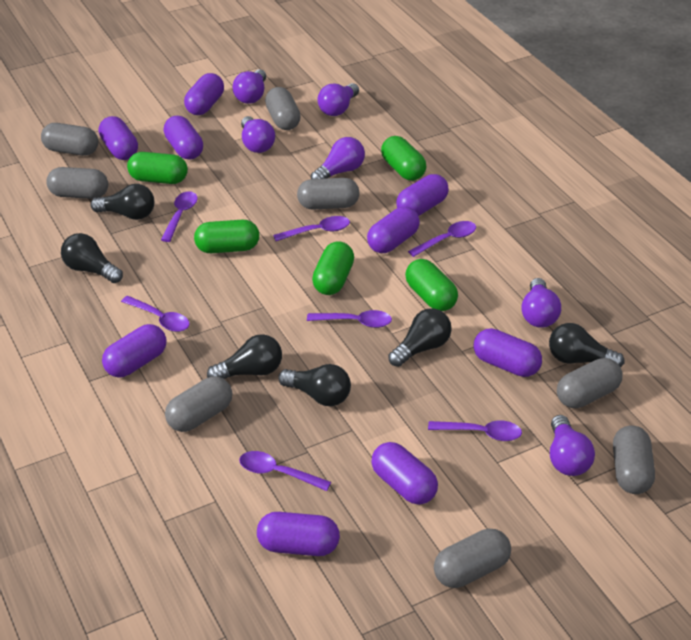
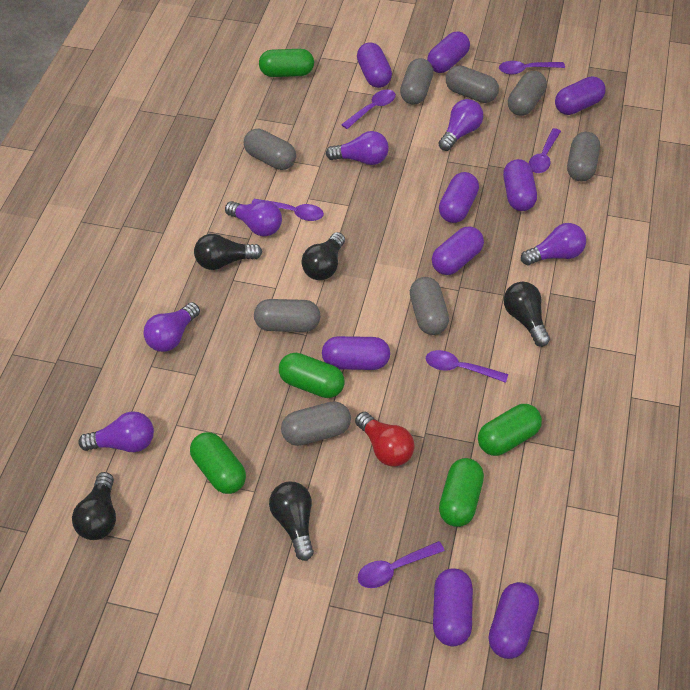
black light bulb: 6 -> 5
purple spoon: 7 -> 6
red light bulb: 0 -> 1

